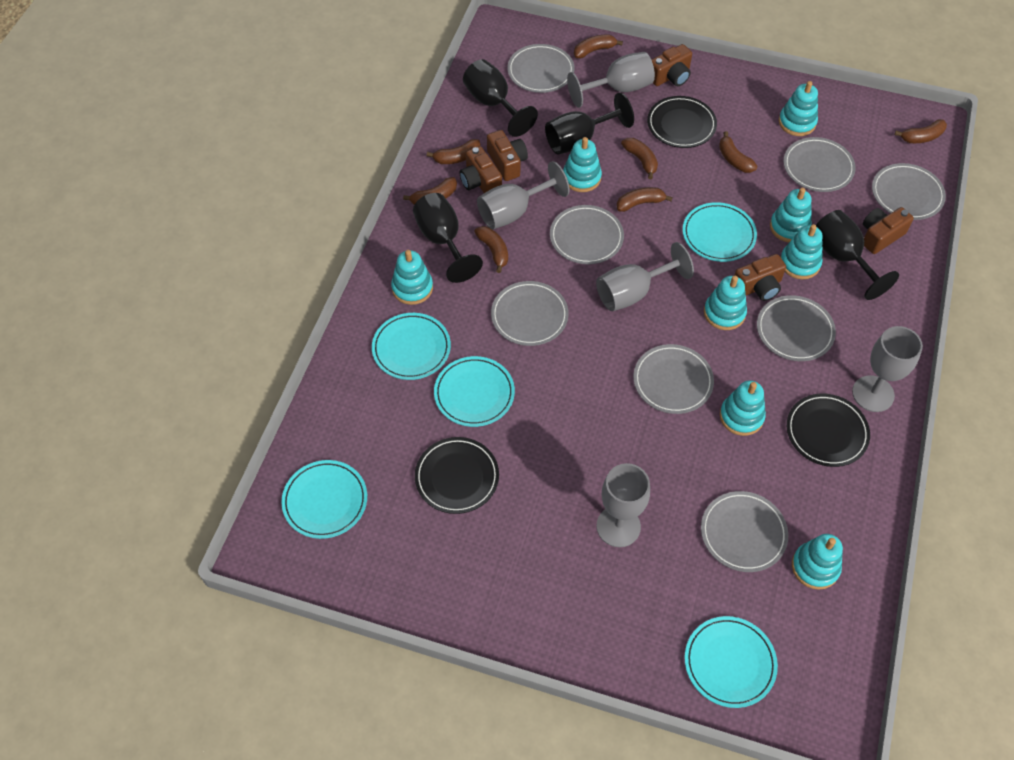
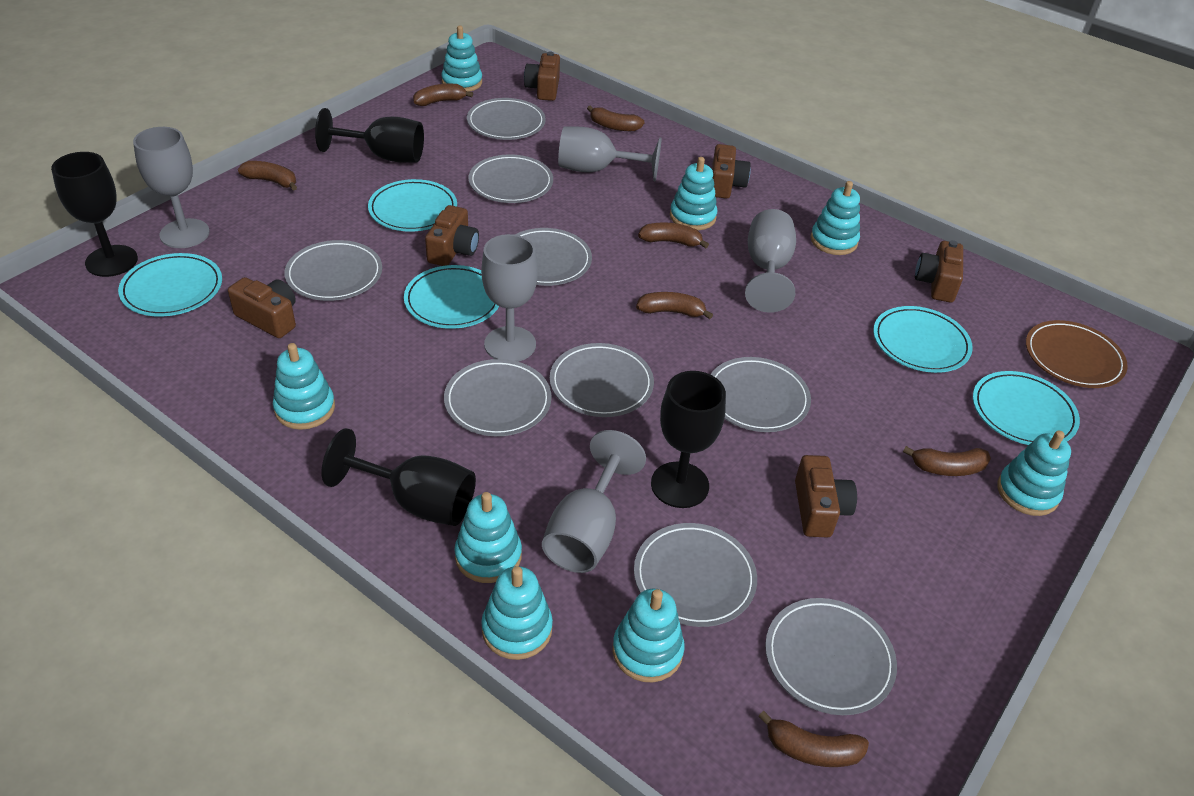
black plate: 3 -> 0
brown banana: 8 -> 7
brown camera: 5 -> 6
brown plate: 0 -> 1
grey plate: 8 -> 9

